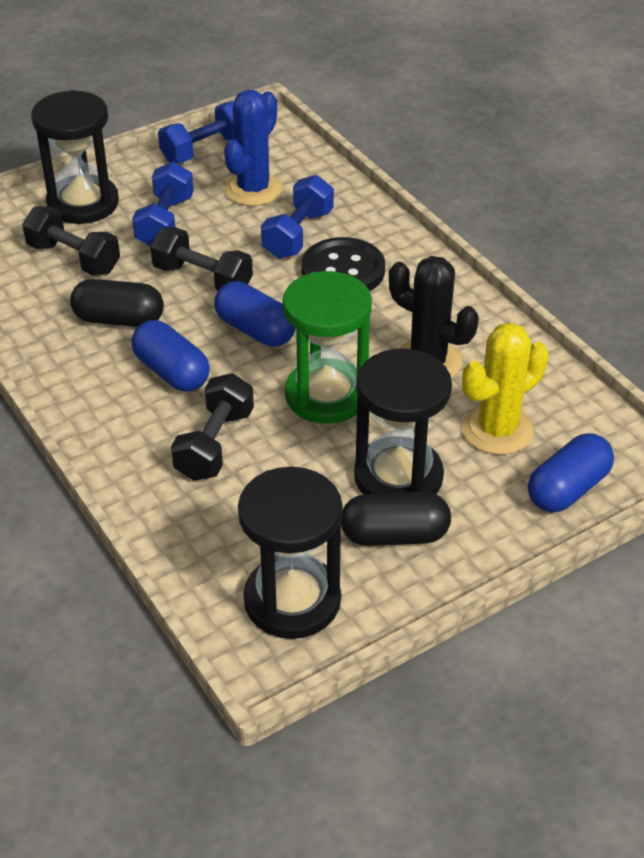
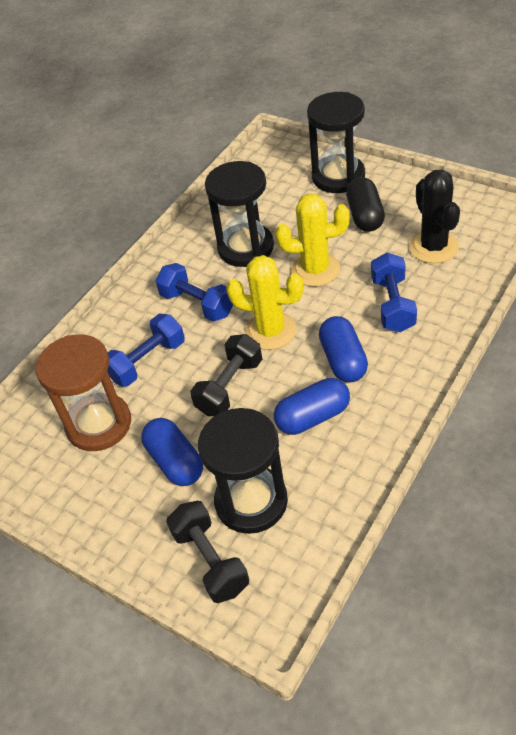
black button: 1 -> 0
black capsule: 2 -> 1
black dumbbell: 3 -> 2
blue cactus: 1 -> 0
brown hourglass: 0 -> 1
green hourglass: 1 -> 0
yellow cactus: 1 -> 2

